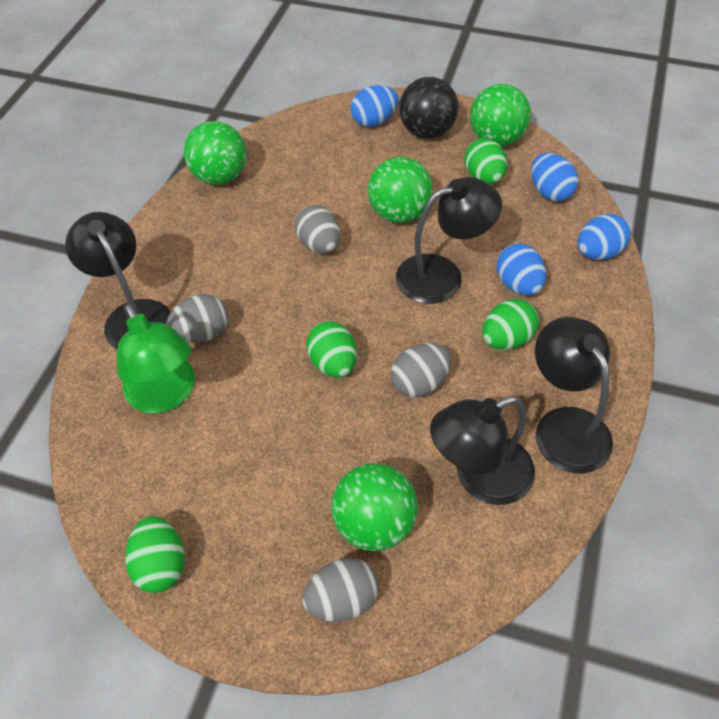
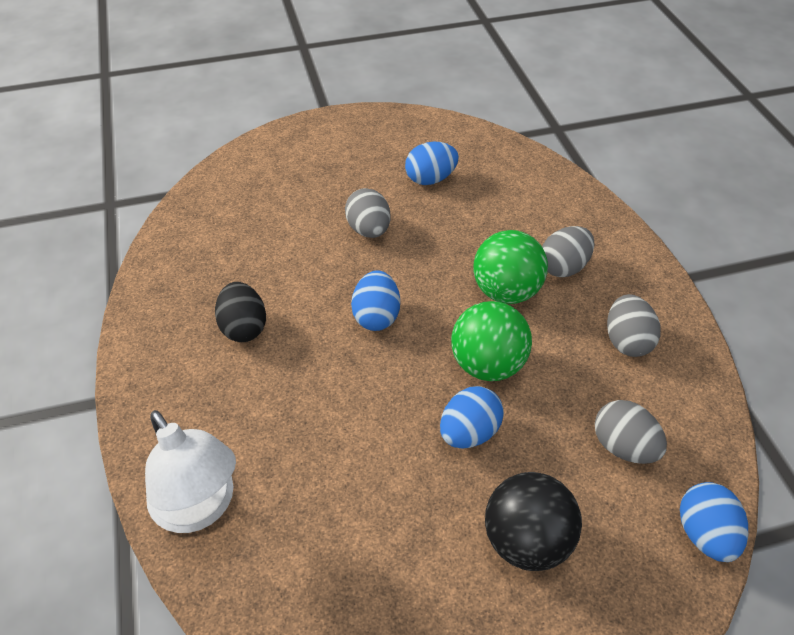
black egg: 0 -> 1
black lamp: 4 -> 0
green ball: 4 -> 2
green egg: 4 -> 0
green lamp: 1 -> 0
white lamp: 0 -> 1

